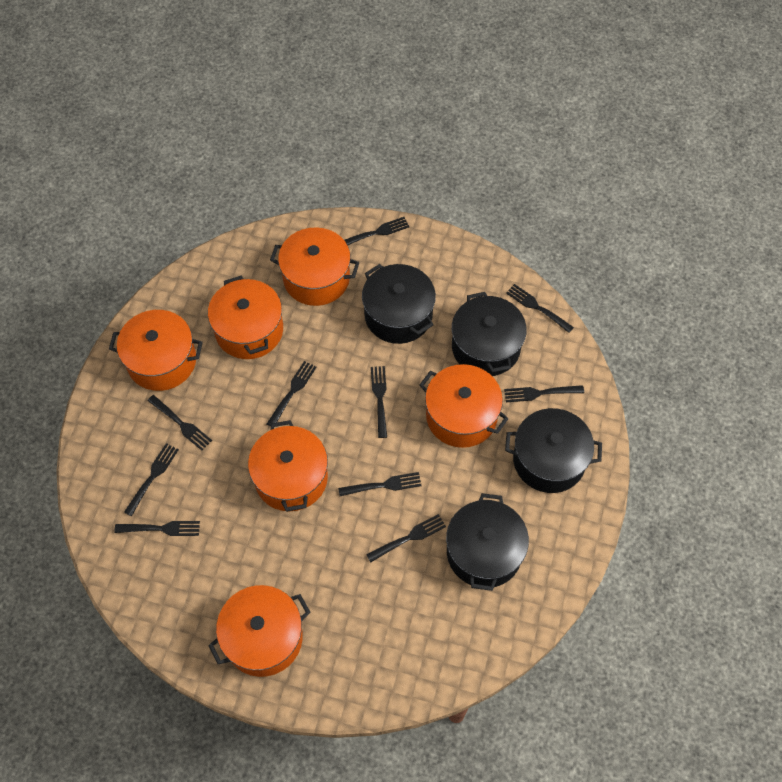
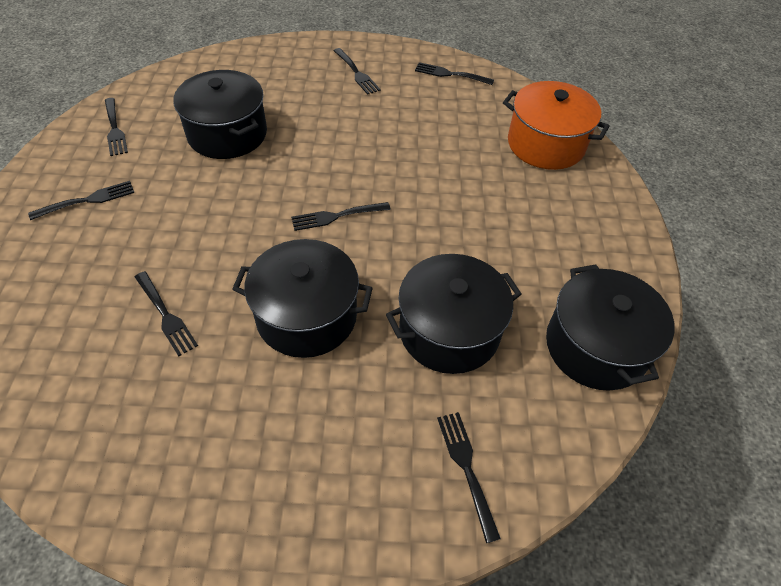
black fork: 10 -> 7
orange pot: 6 -> 1

